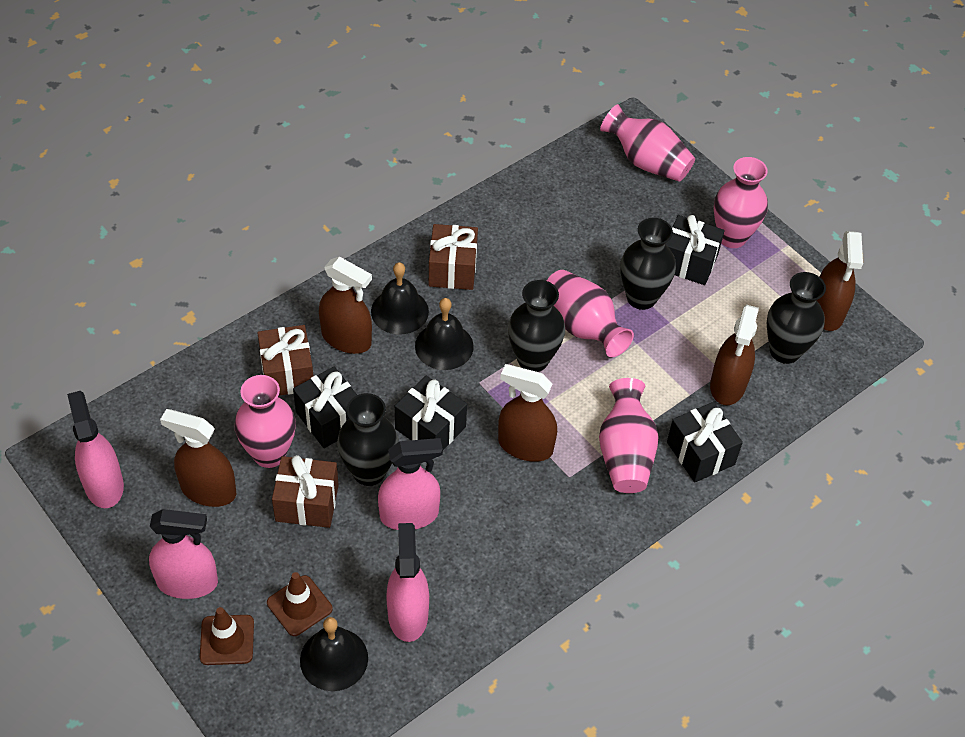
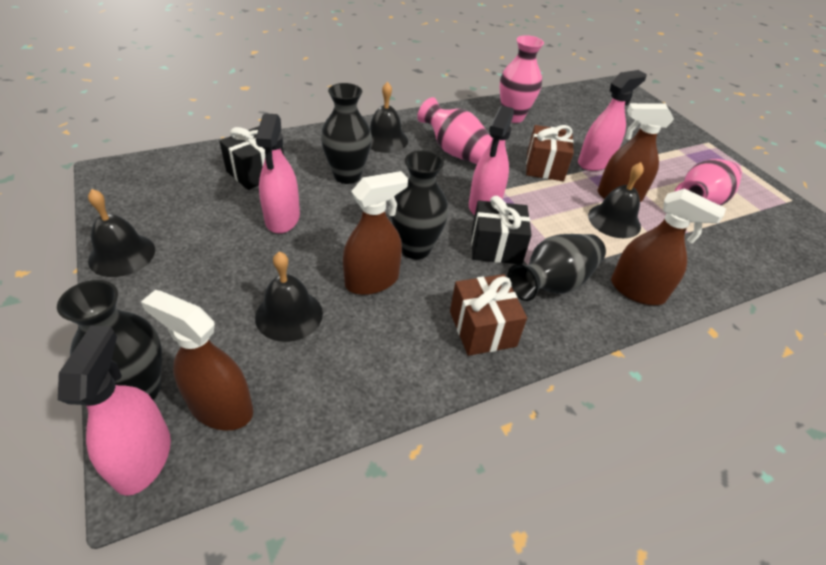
black bell: 3 -> 4
black gift: 4 -> 2
brown gift: 3 -> 2
brown spray bottle: 5 -> 4
brown traffic cone: 2 -> 0
pink vase: 5 -> 3

